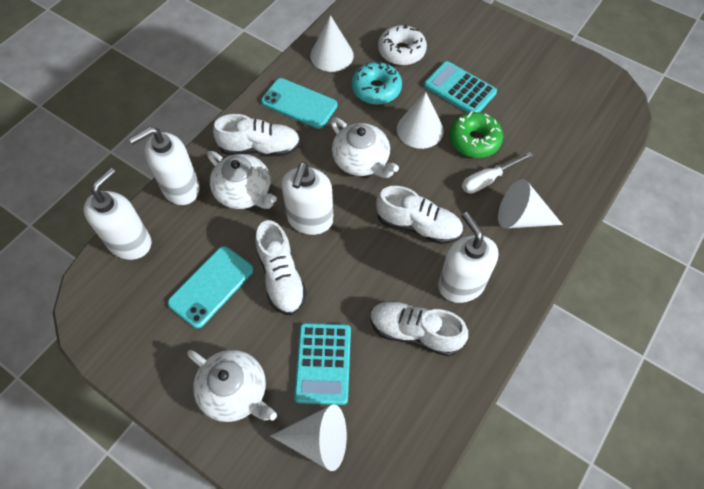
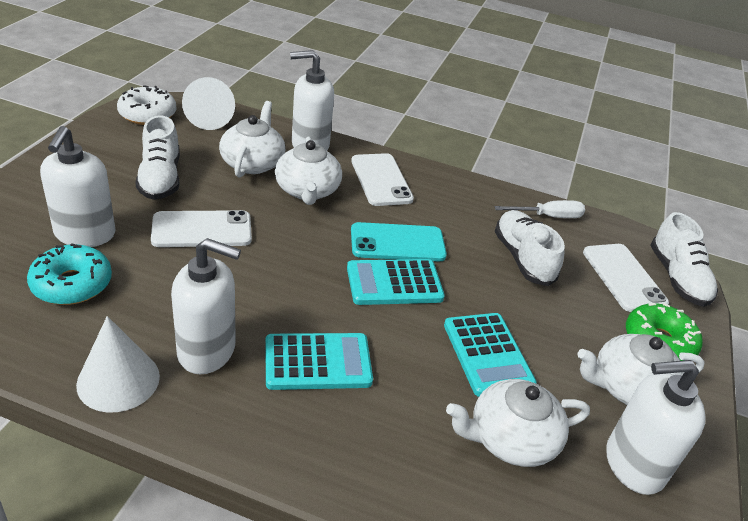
turquoise calculator: 2 -> 3
turquoise phone: 2 -> 1
white cone: 4 -> 2
white phone: 0 -> 3
white shoe: 4 -> 3
white teapot: 3 -> 4

